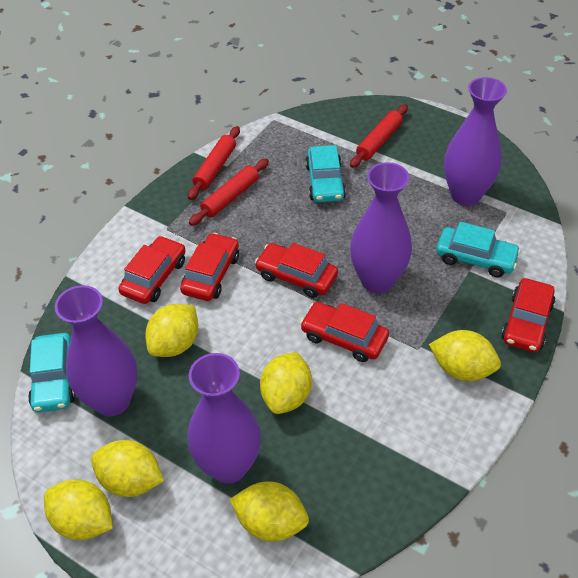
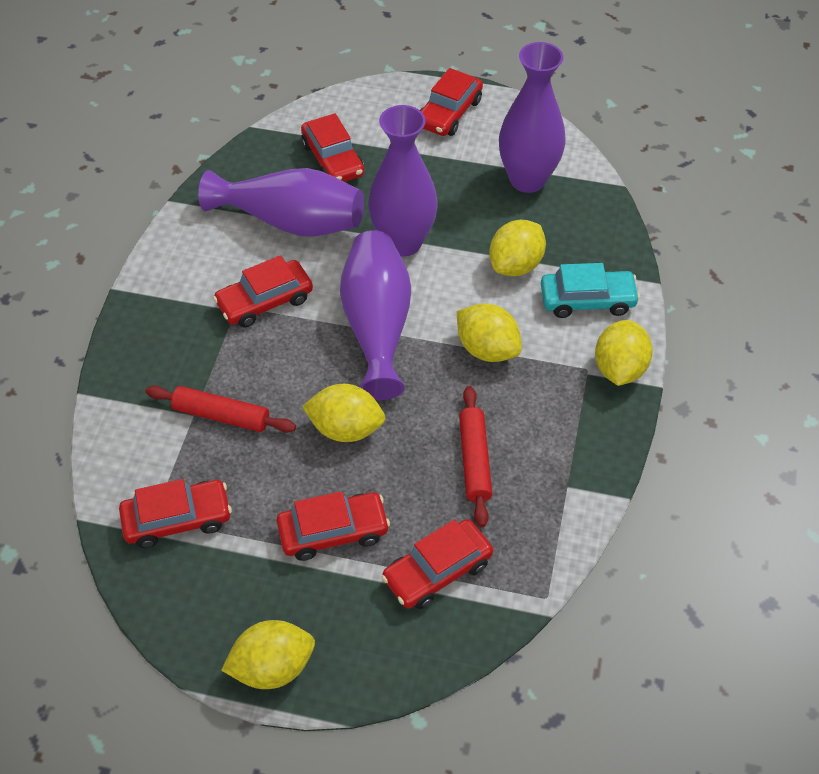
red car: 5 -> 6
red rolling pin: 3 -> 2
turquoise car: 3 -> 1
yellow lemon: 6 -> 5

